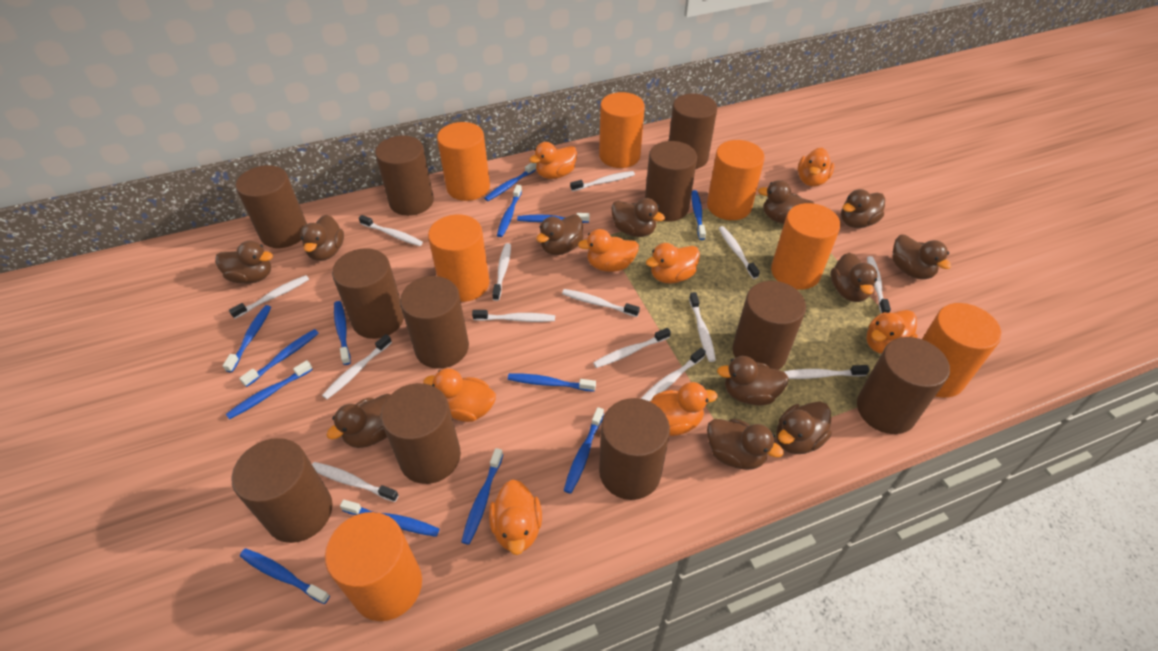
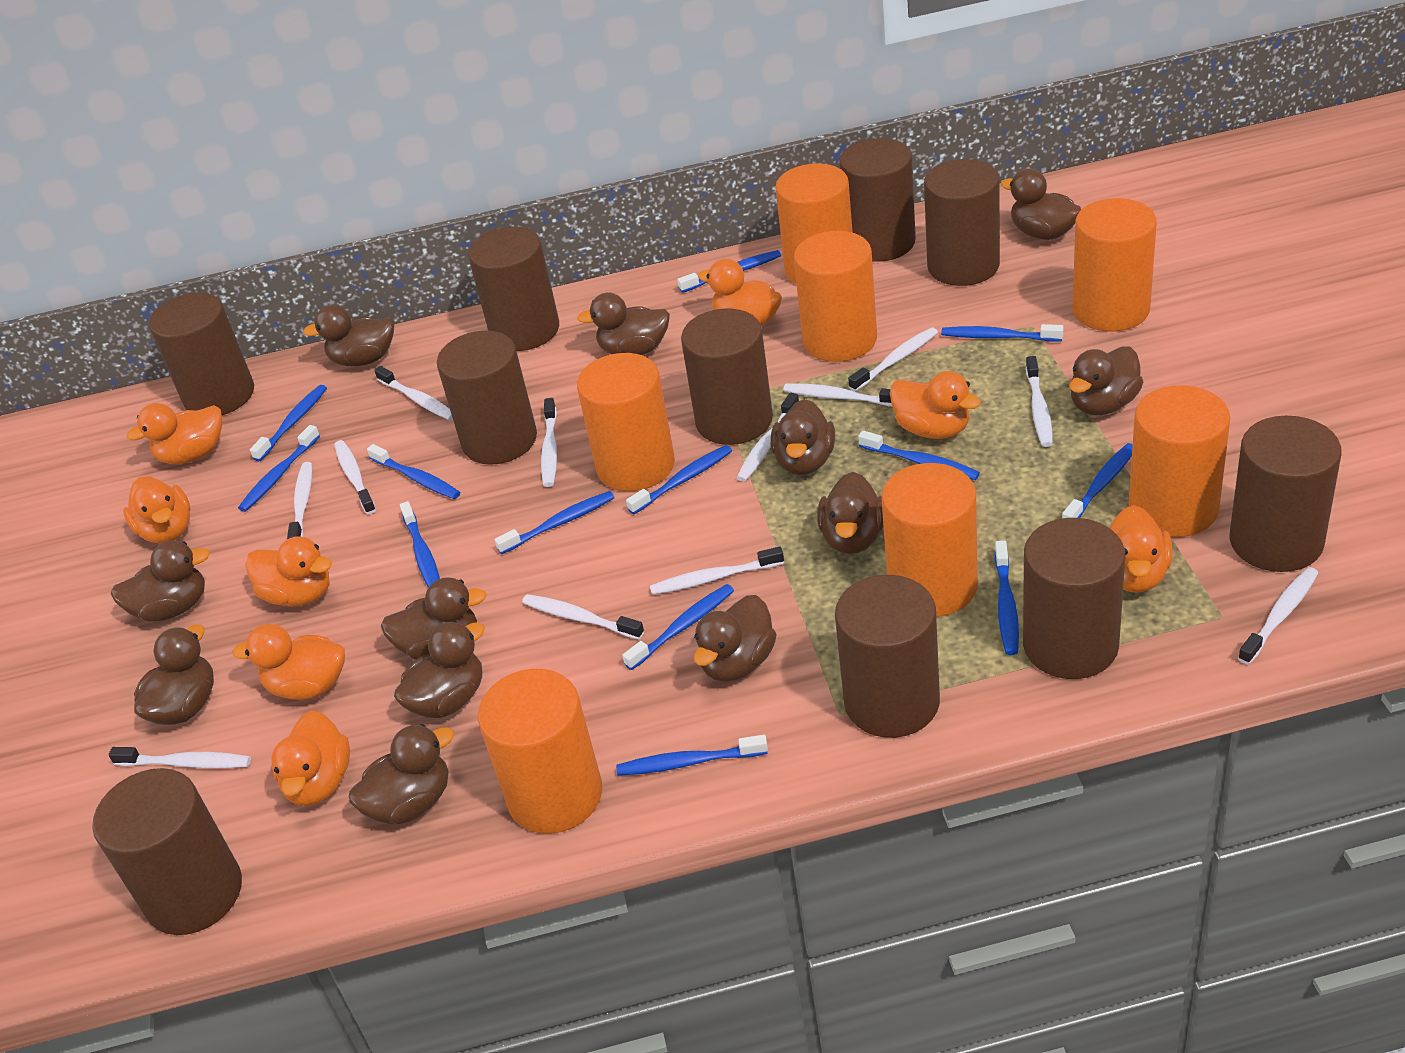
brown cylinder: 11 -> 10
white toothbrush: 14 -> 12

